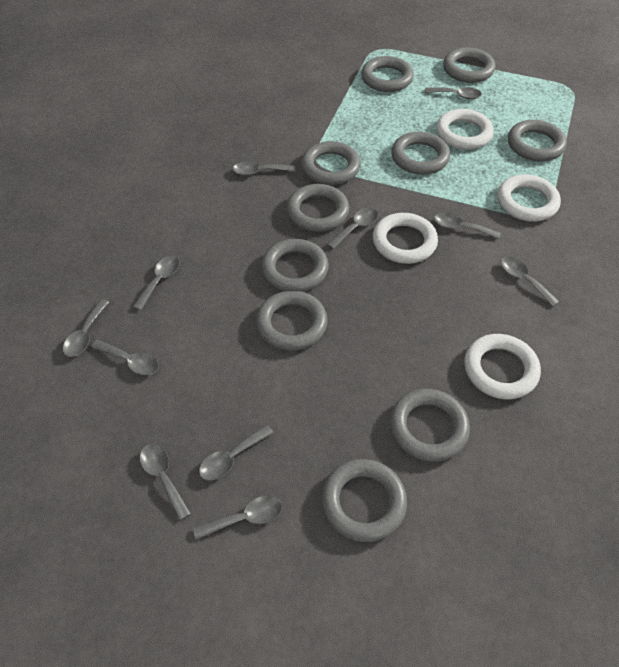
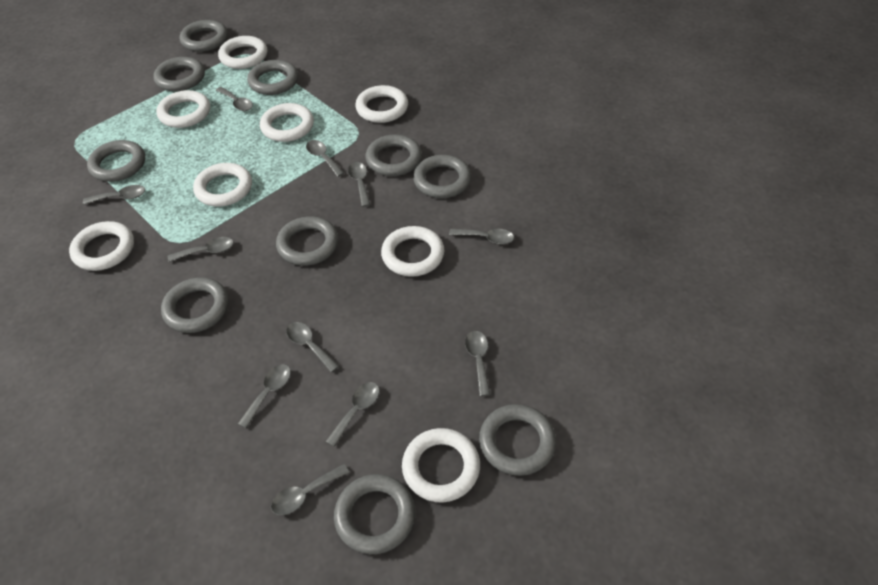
white ring: 4 -> 8

